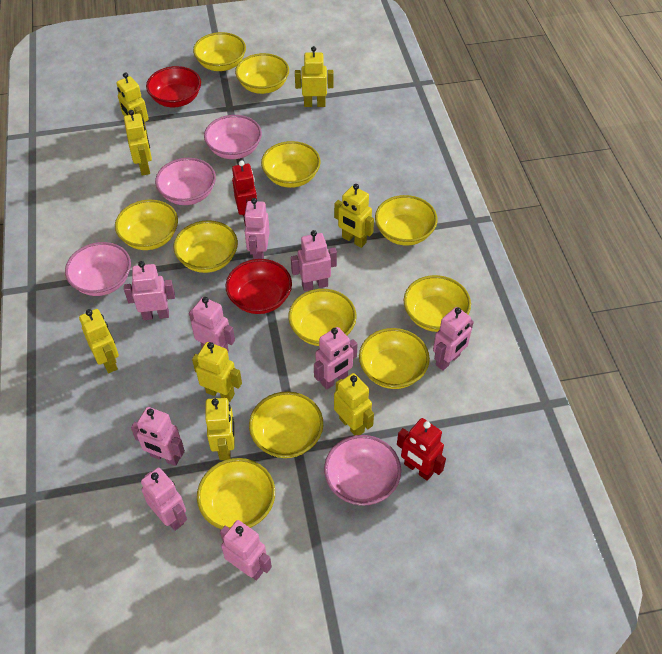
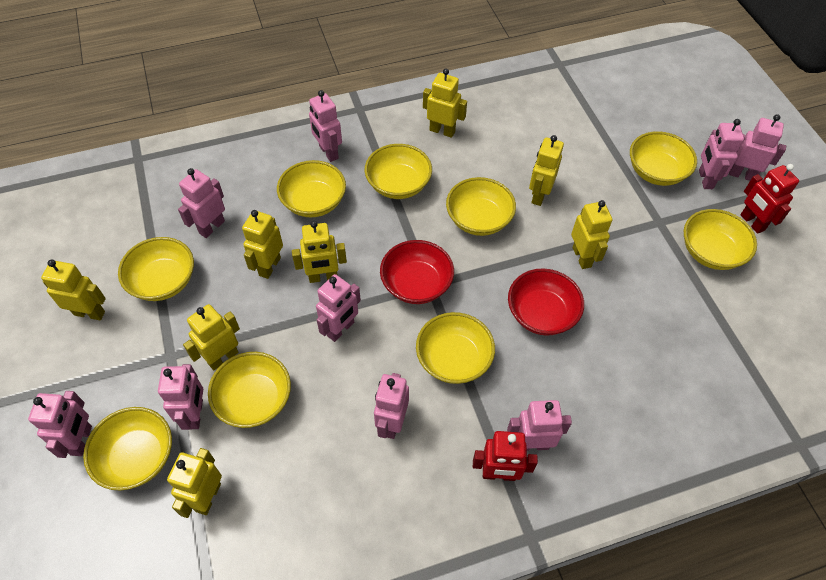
pink bowl: 4 -> 0
yellow bowl: 11 -> 9

